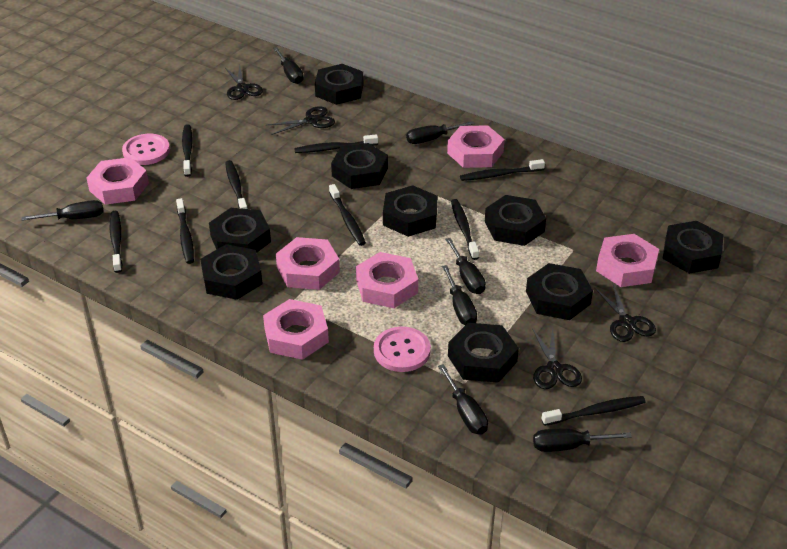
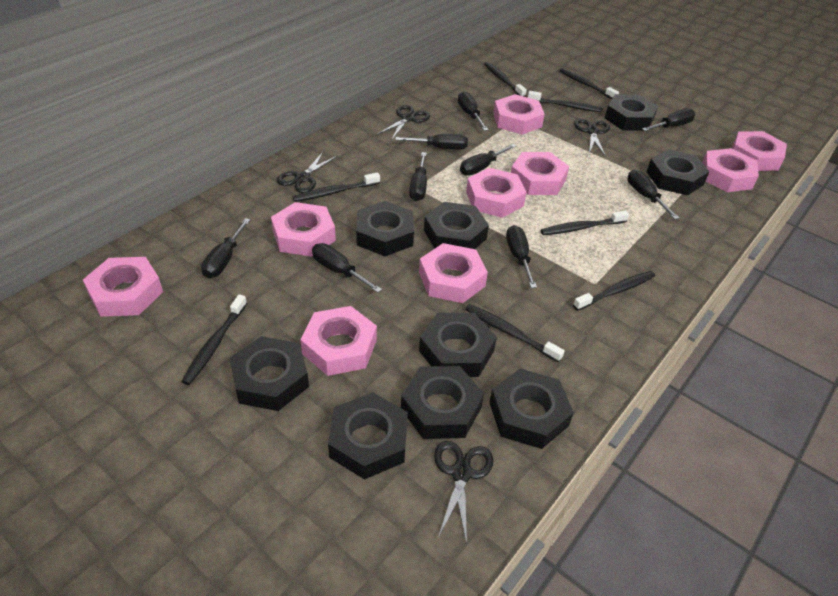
black screwdriver: 7 -> 9
black toothbrush: 9 -> 8
pink button: 2 -> 0
pink nut: 6 -> 9

